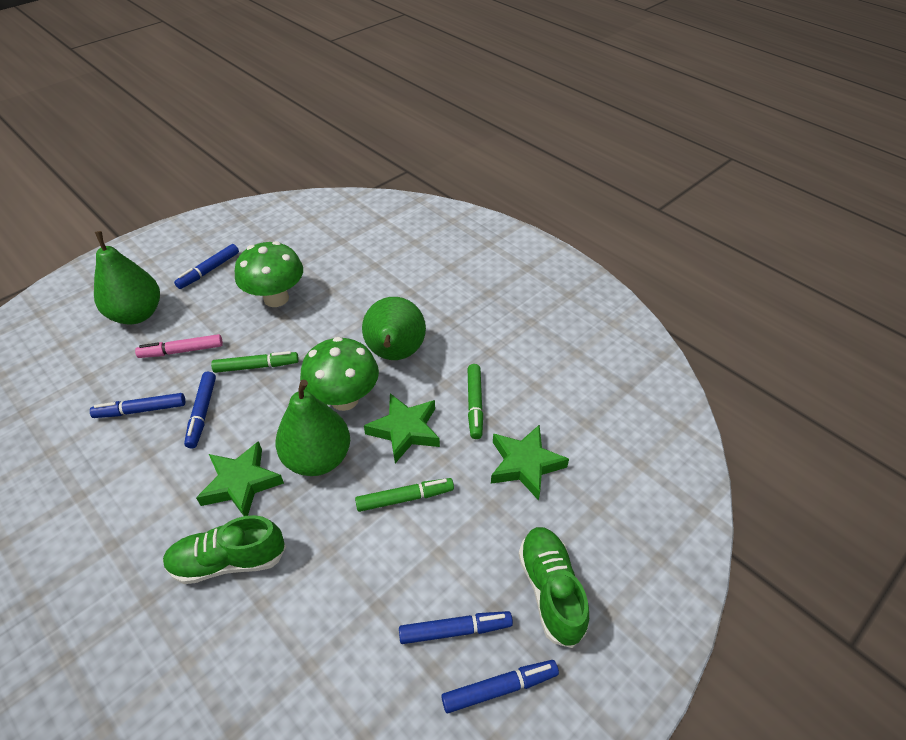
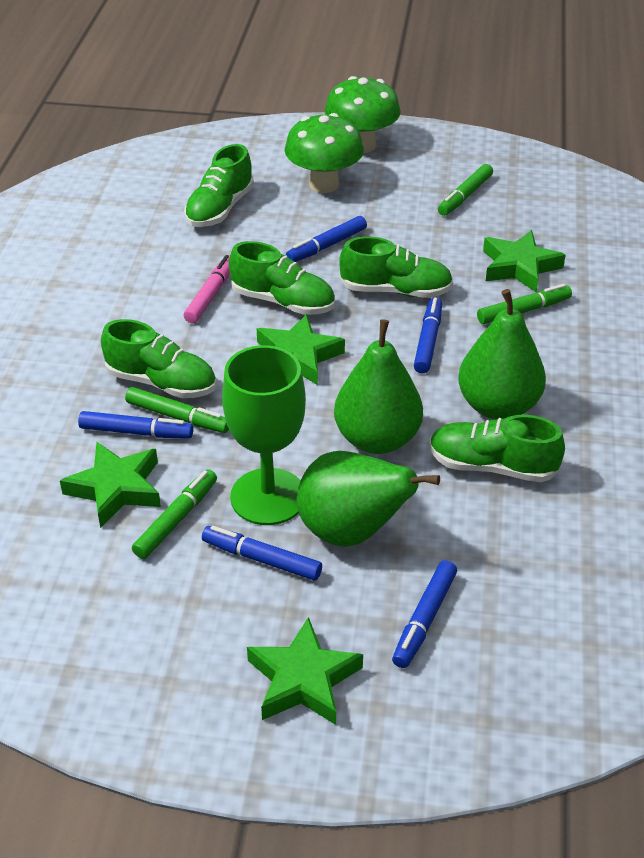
green goblet: 0 -> 1
green marker: 3 -> 4
green shoe: 2 -> 5
green star: 3 -> 4

